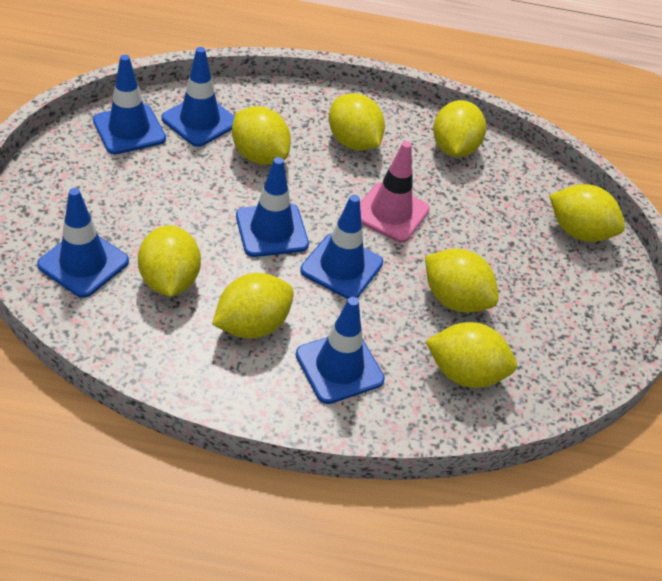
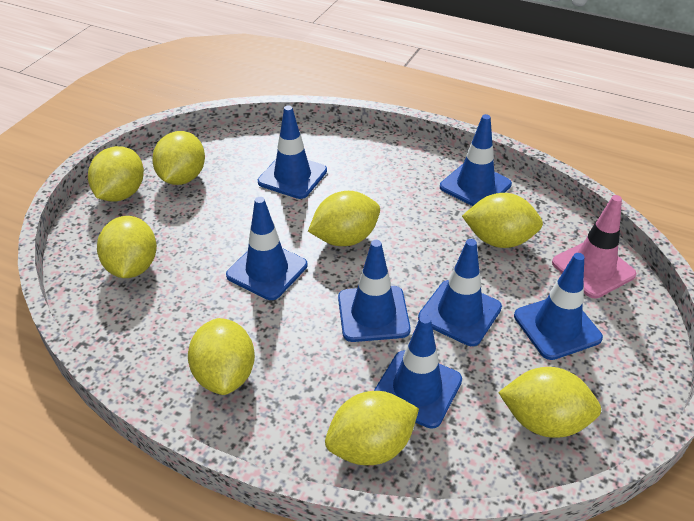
blue traffic cone: 6 -> 7

